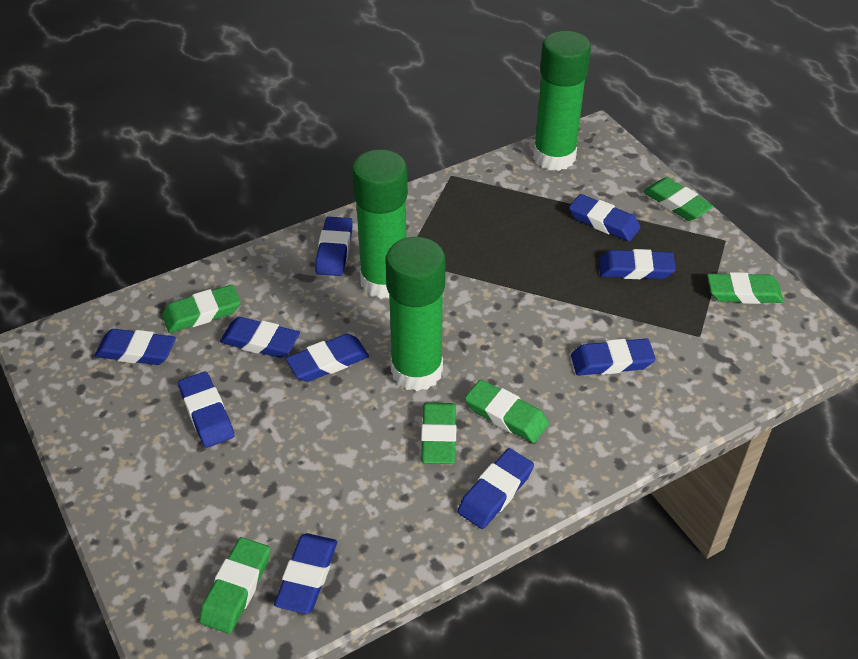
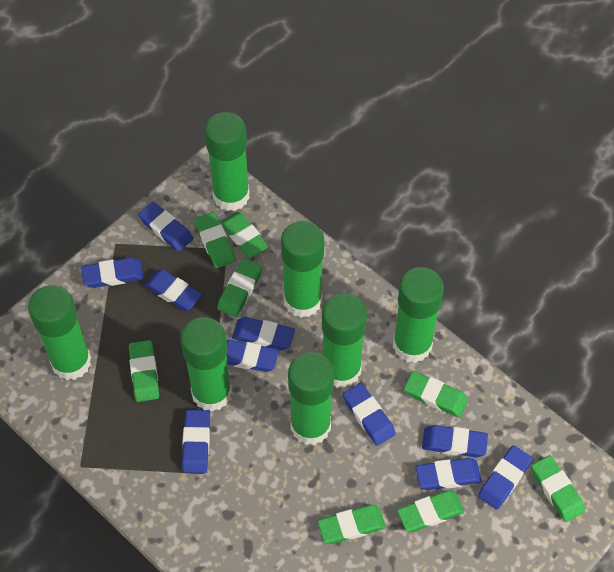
green eraser: 6 -> 8
green glue stick: 3 -> 7

